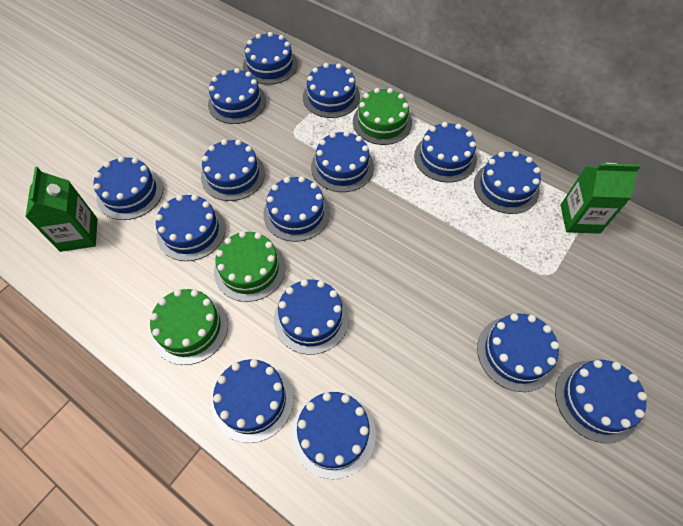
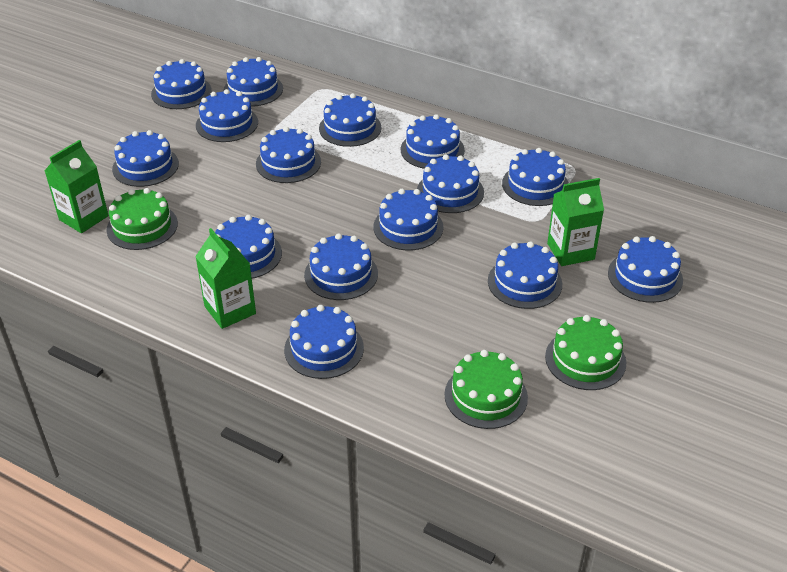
green carton: 2 -> 3

